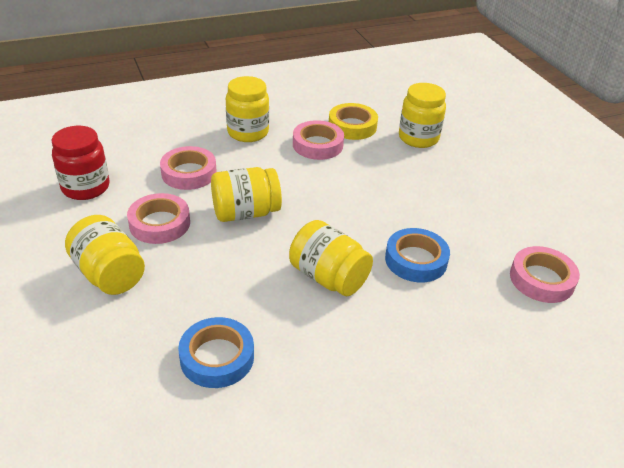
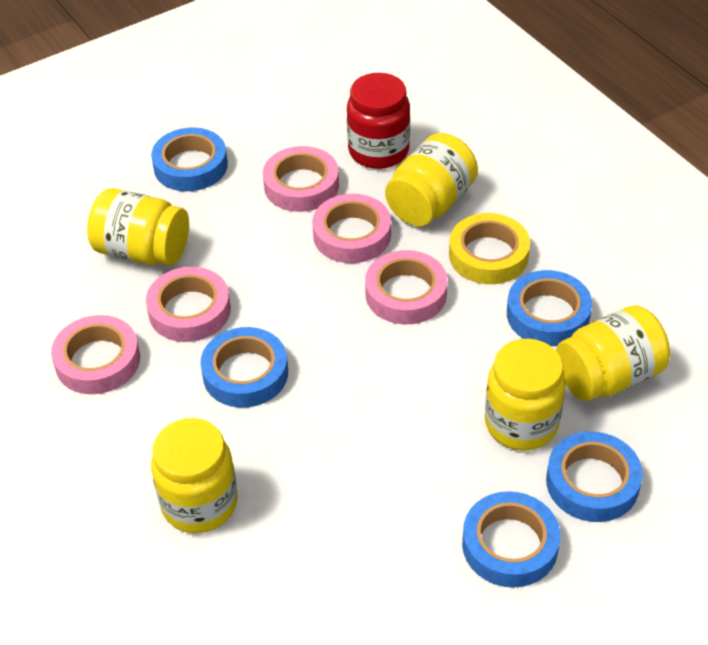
blue tape: 2 -> 5
pink tape: 4 -> 5

